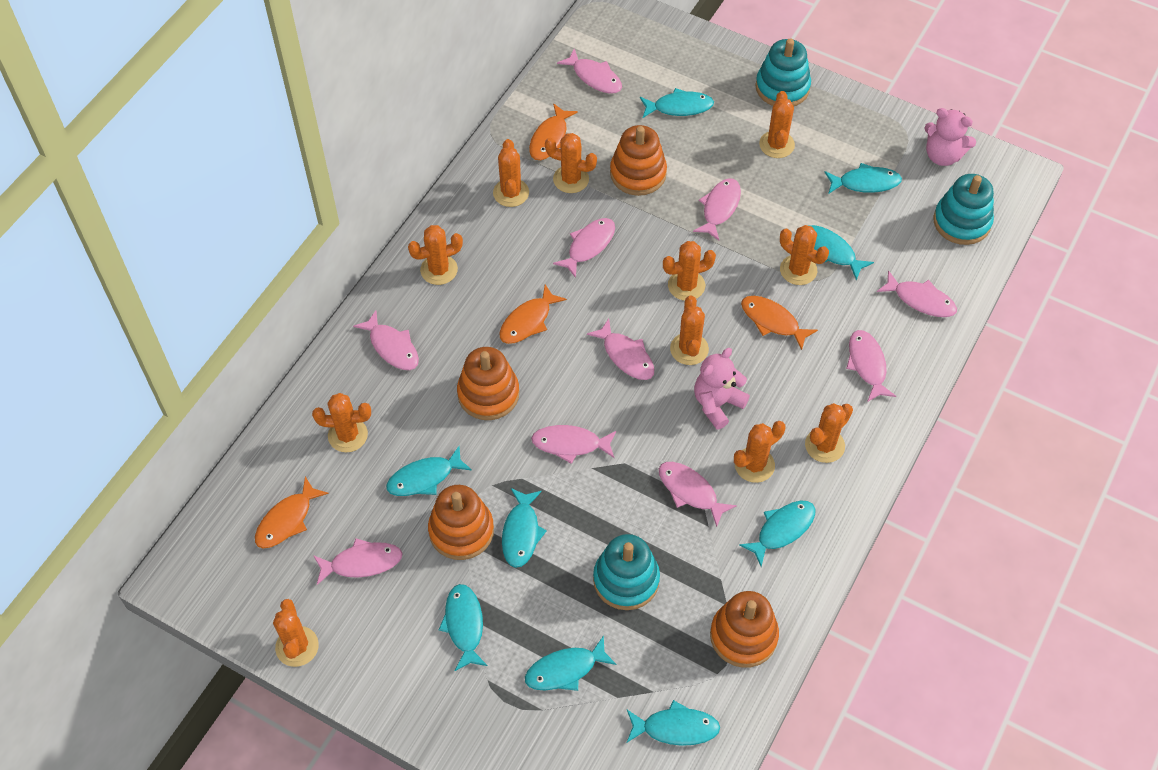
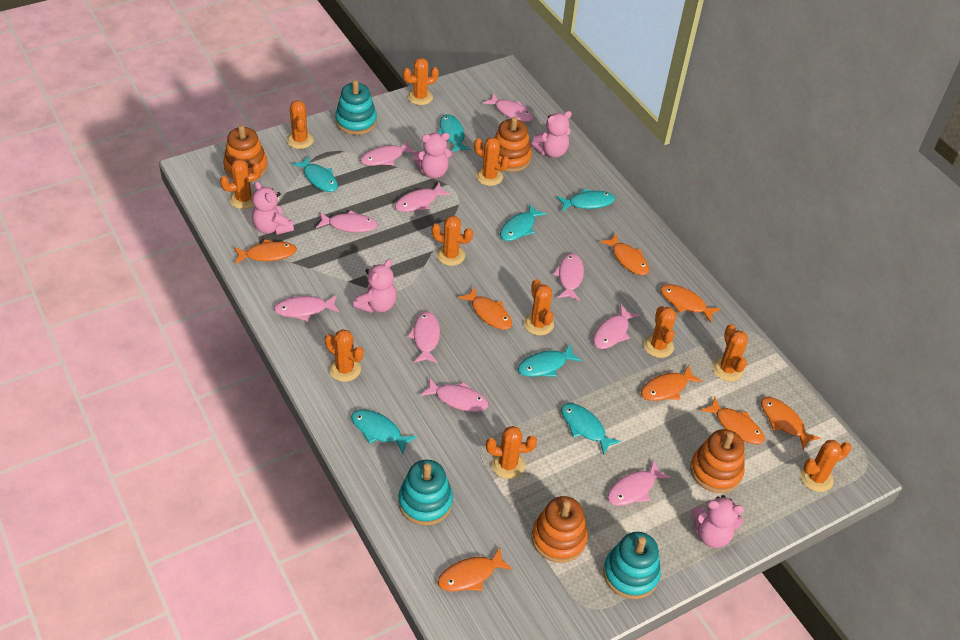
orange fish: 4 -> 8
pink teddy bear: 2 -> 5
turquoise fish: 9 -> 7

